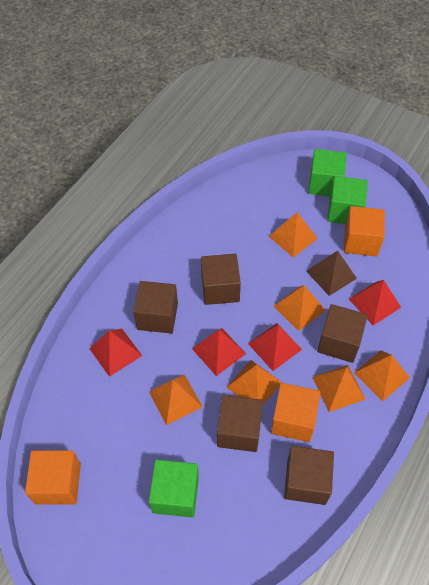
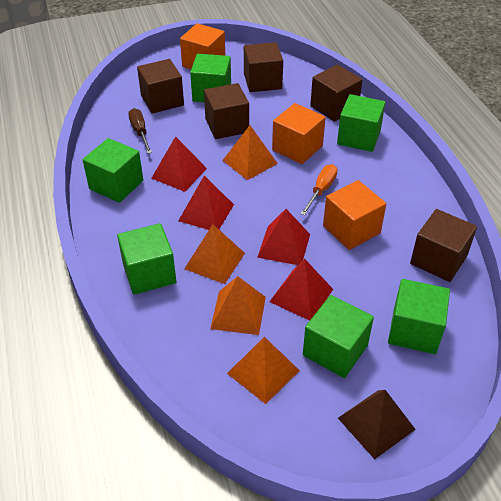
brown screwdriver: 0 -> 1
green cube: 3 -> 6
orange pyramid: 6 -> 4
orange screwdriver: 0 -> 1

